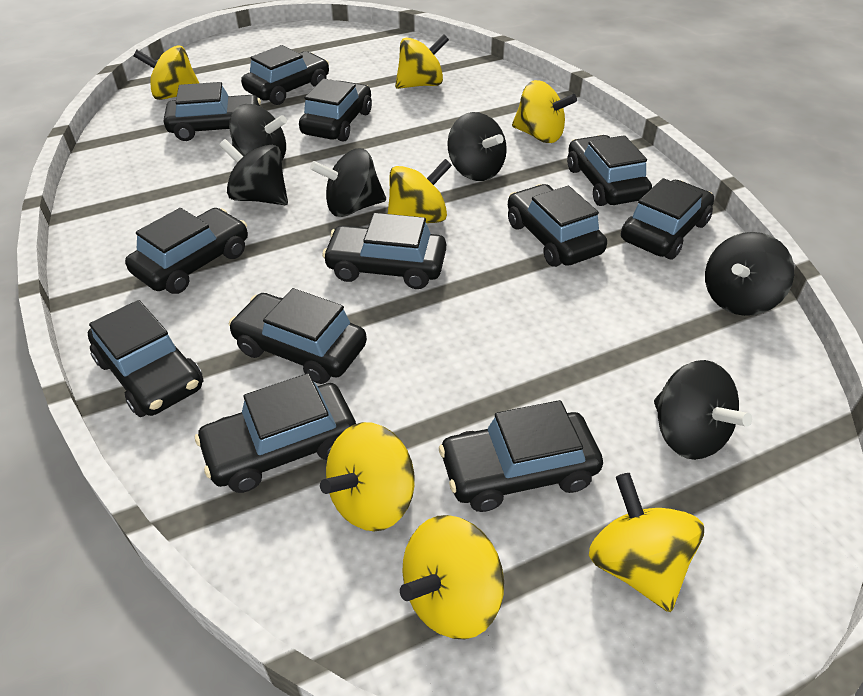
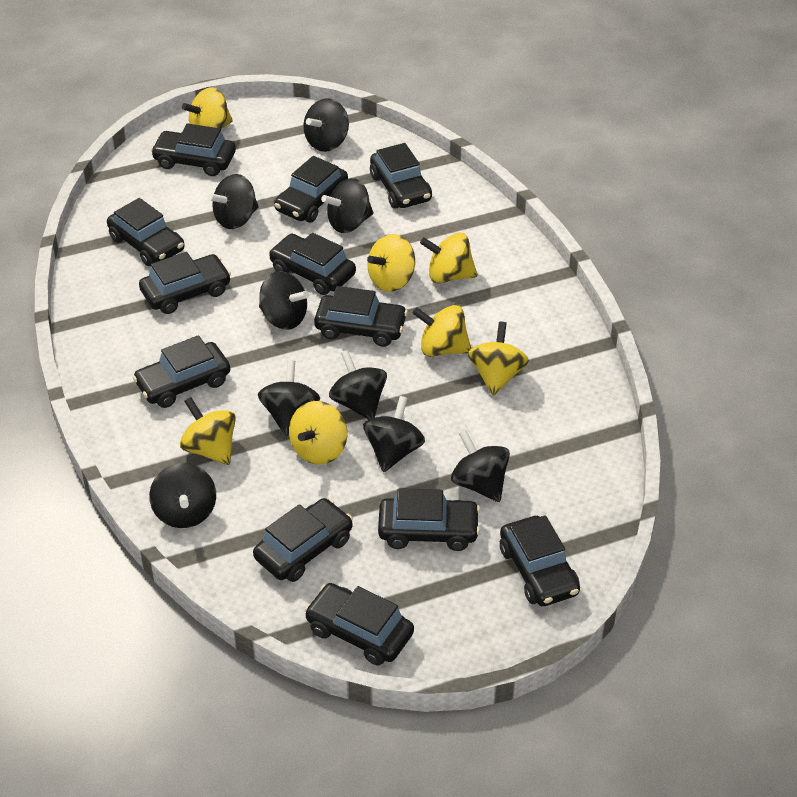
black spinning top: 6 -> 9

